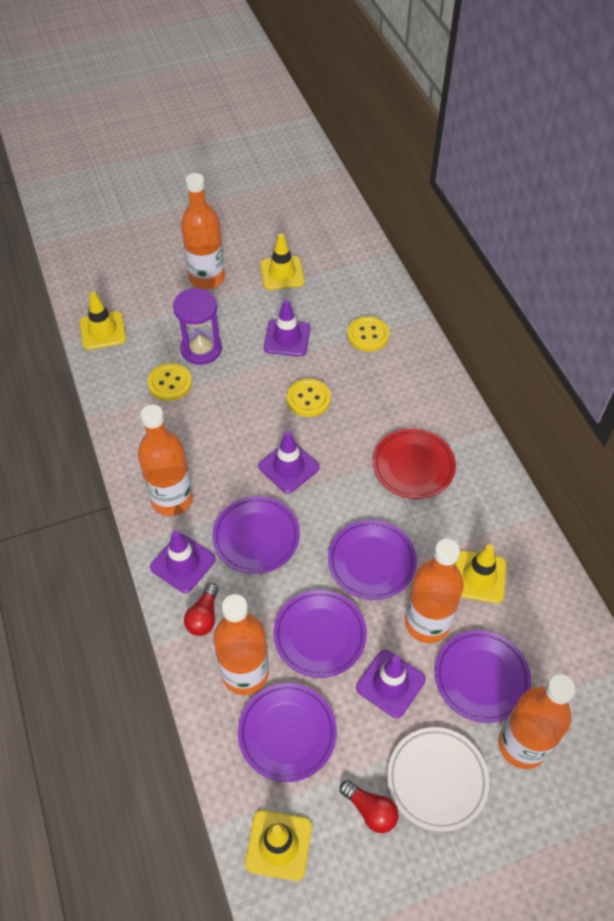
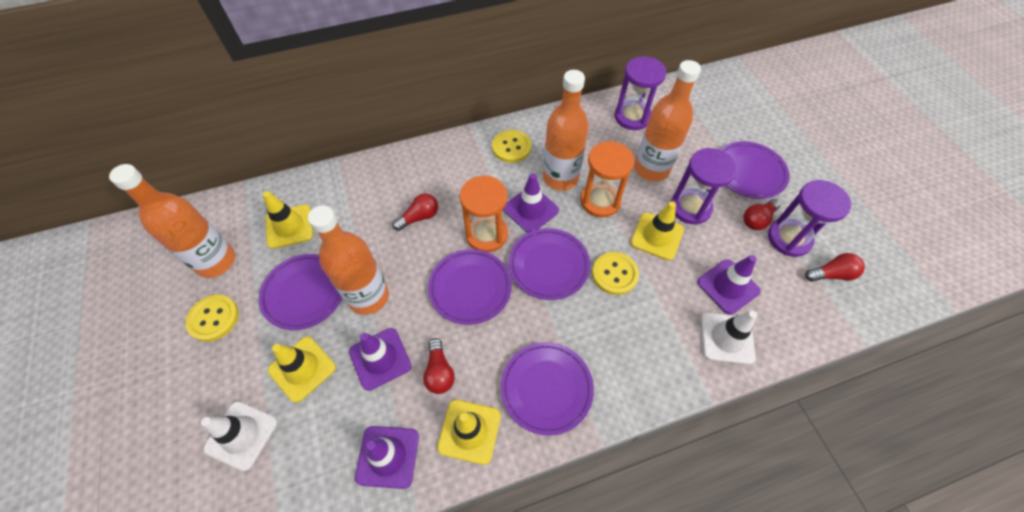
orange bottle: 5 -> 4
orange hourglass: 0 -> 2
purple hourglass: 1 -> 3
red light bulb: 2 -> 4
red plate: 1 -> 0
white plate: 1 -> 0
white traffic cone: 0 -> 2

